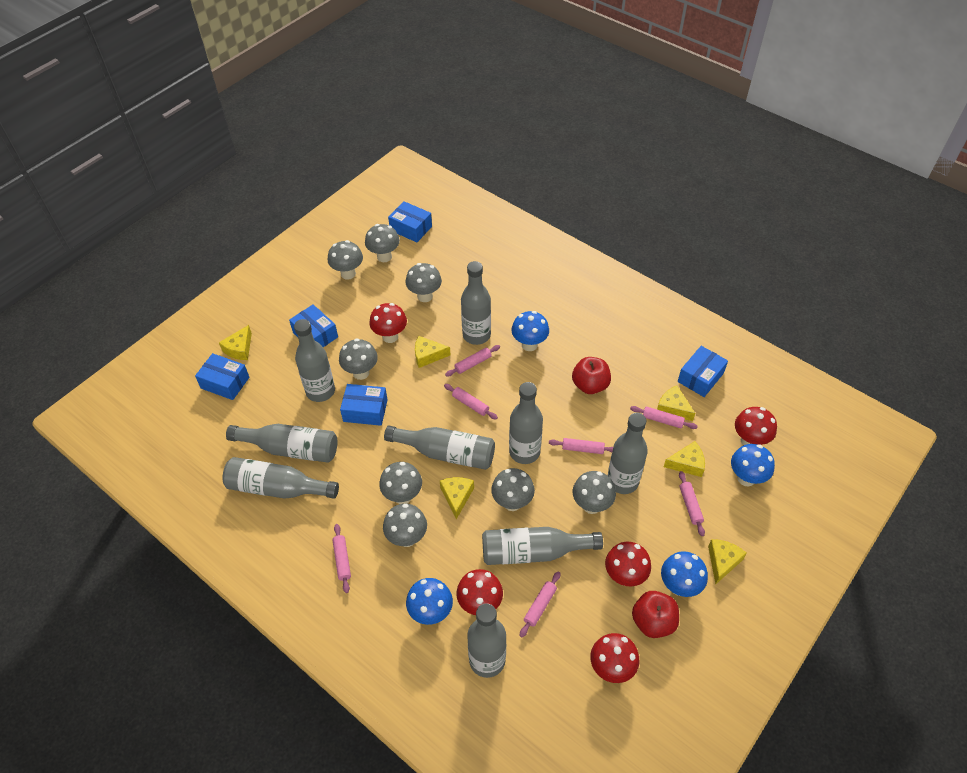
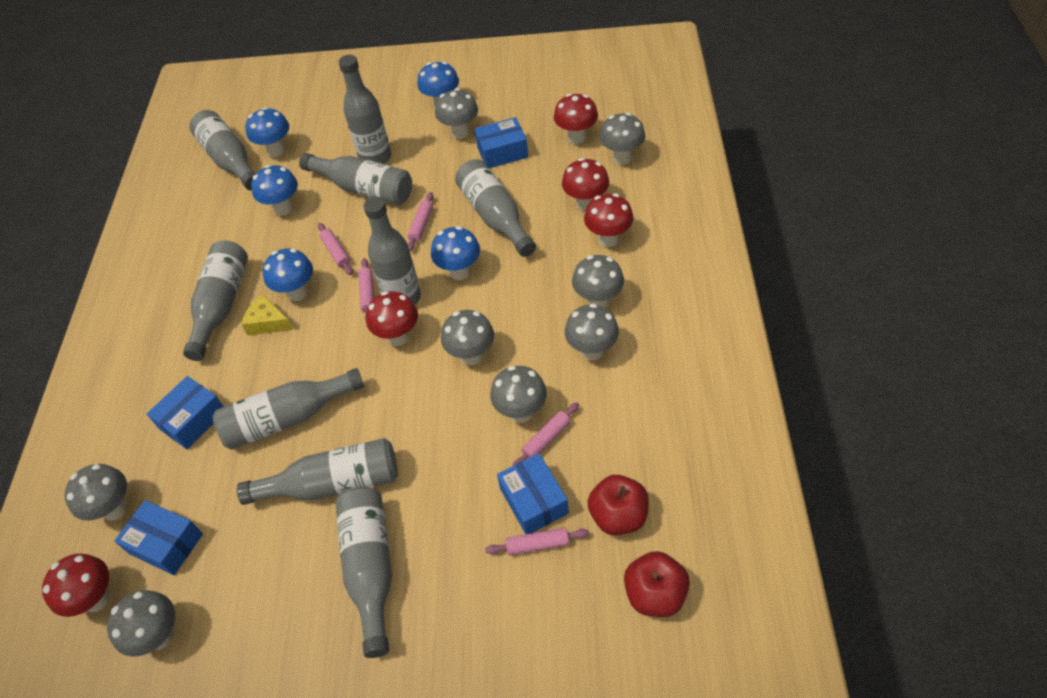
blue box: 5 -> 4
blue mushroom: 4 -> 5
pink rolling pin: 7 -> 5
yellow cheese: 6 -> 1

